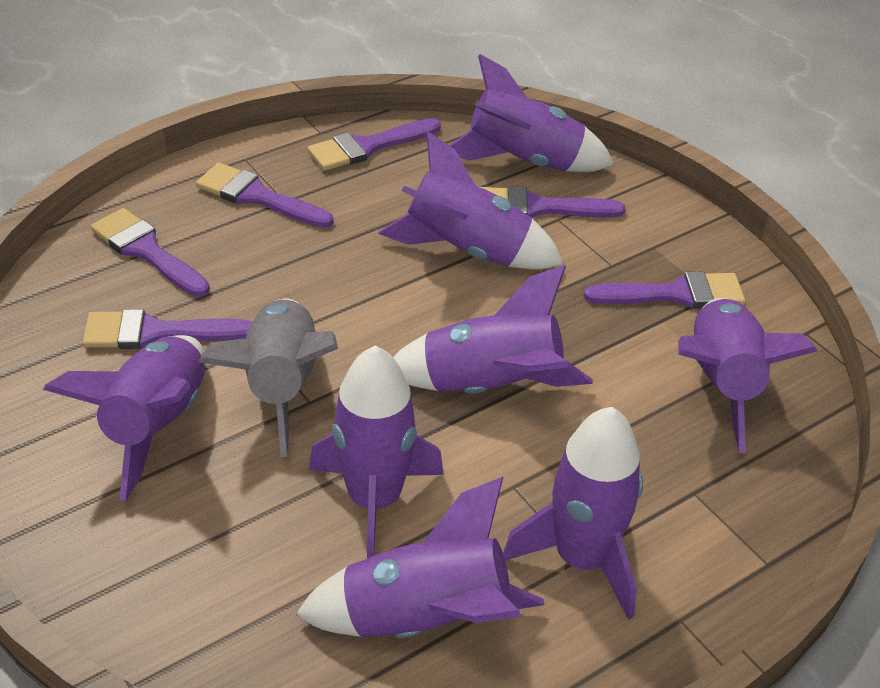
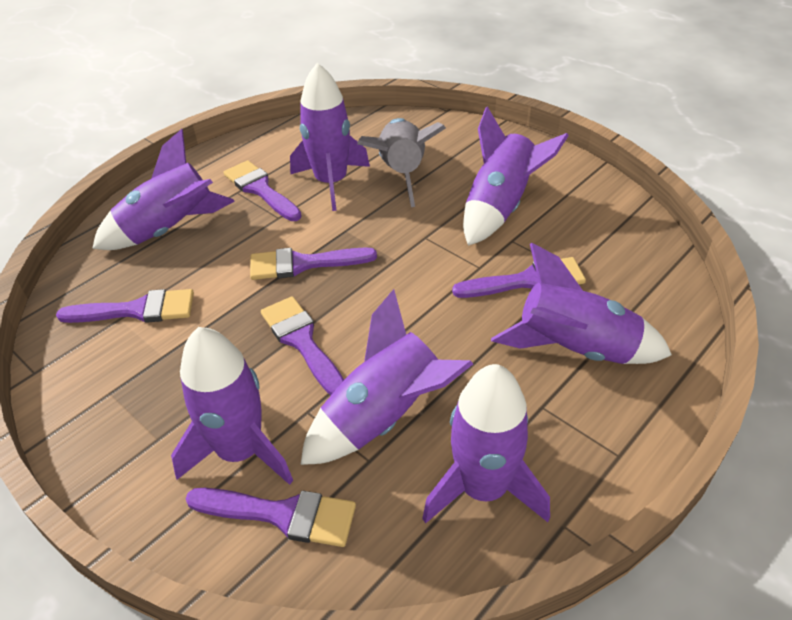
purple rocket: 8 -> 7

